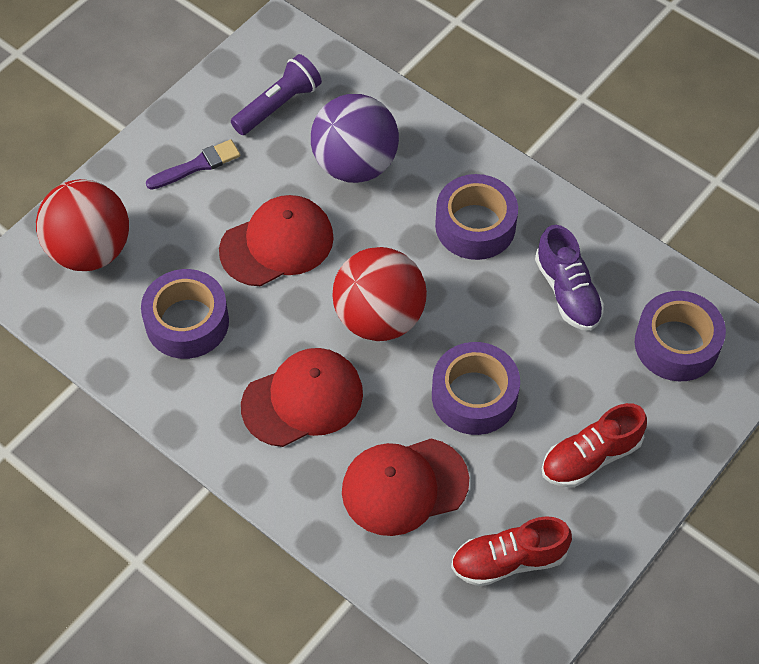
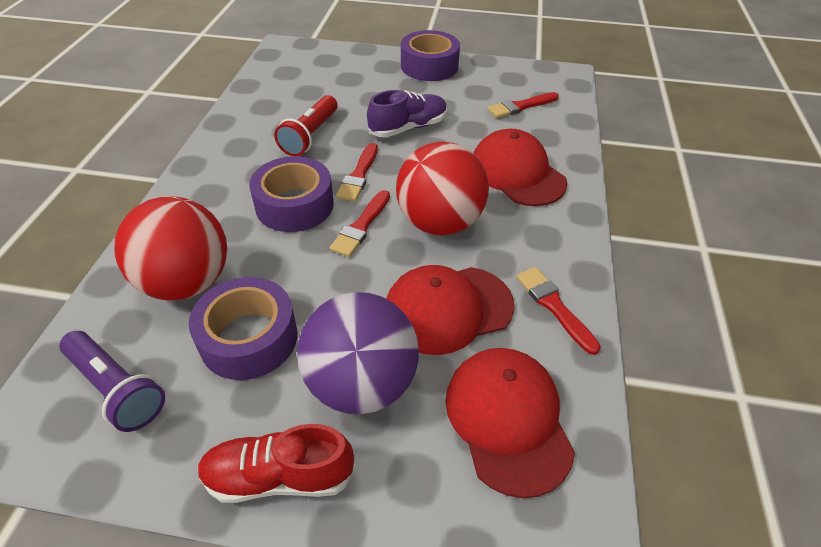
purple brush: 1 -> 0
purple tape: 4 -> 3
red brush: 0 -> 4
red flashlight: 0 -> 1
red shoe: 2 -> 1

